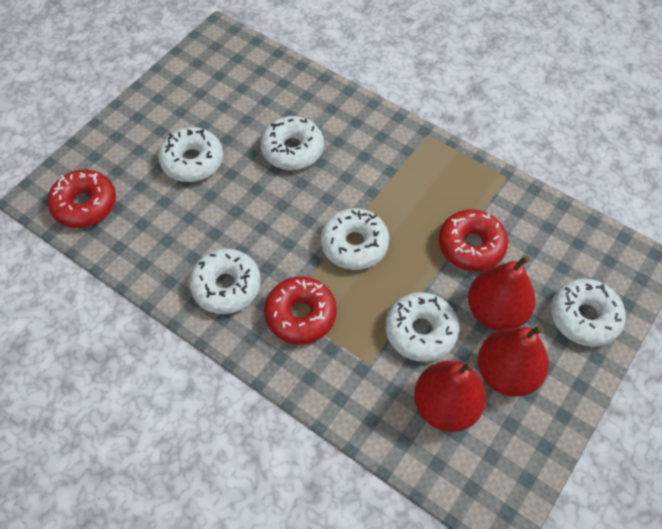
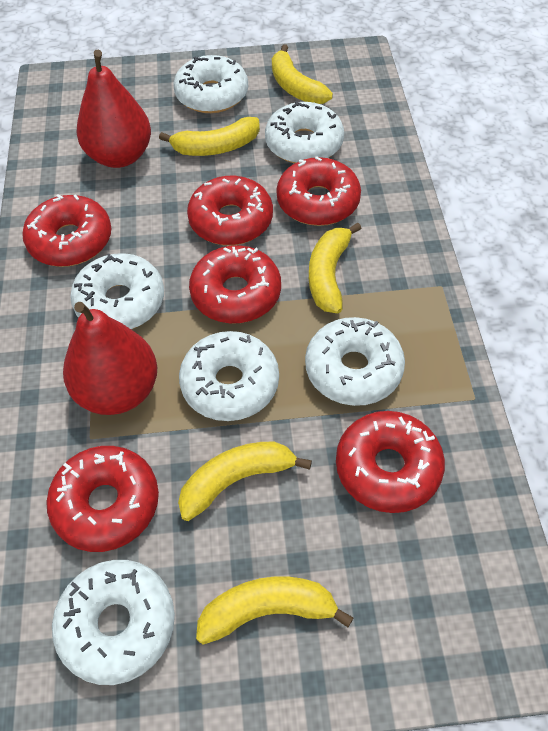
red donut: 3 -> 6
red pear: 3 -> 2
yellow banana: 0 -> 5

